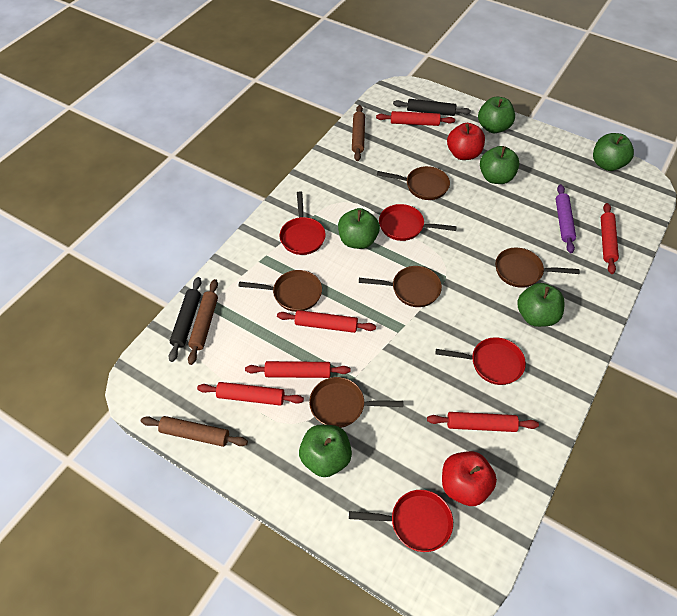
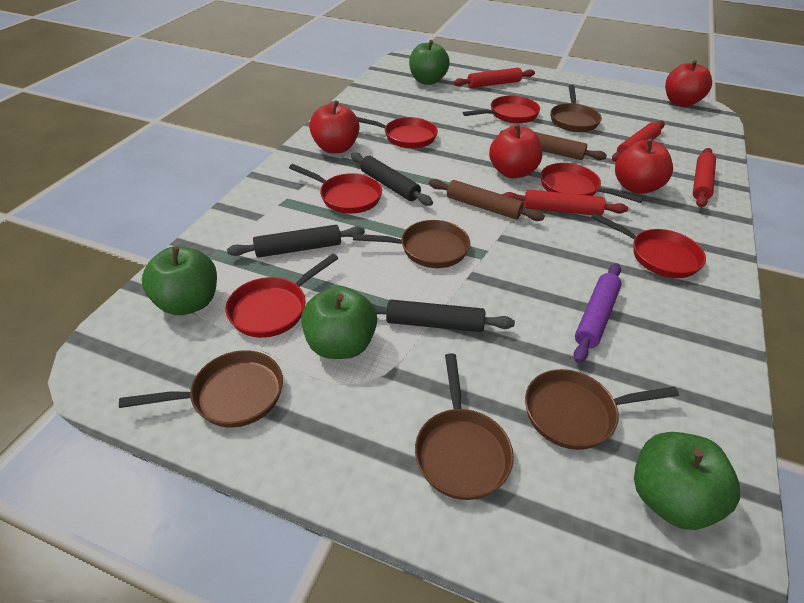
black rolling pin: 2 -> 3
brown rolling pin: 3 -> 2
green apple: 6 -> 4
red apple: 2 -> 4
red pan: 4 -> 6
red rolling pin: 6 -> 4

